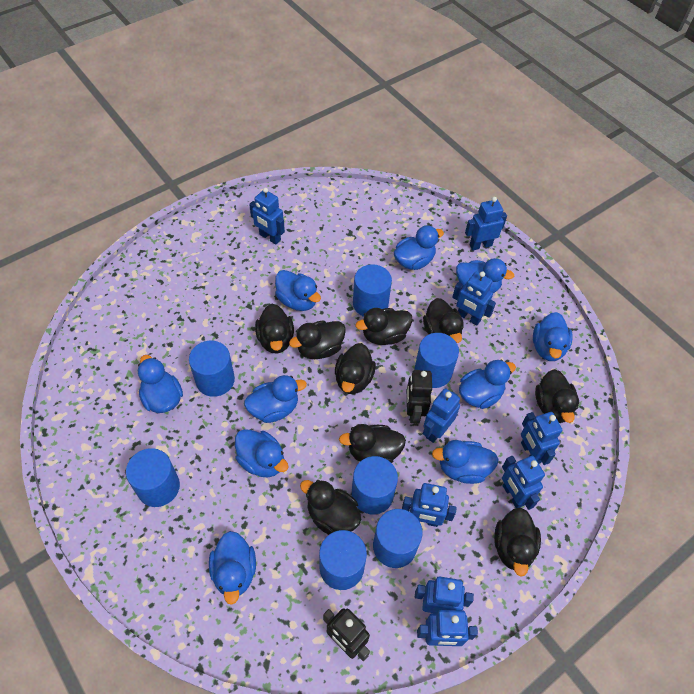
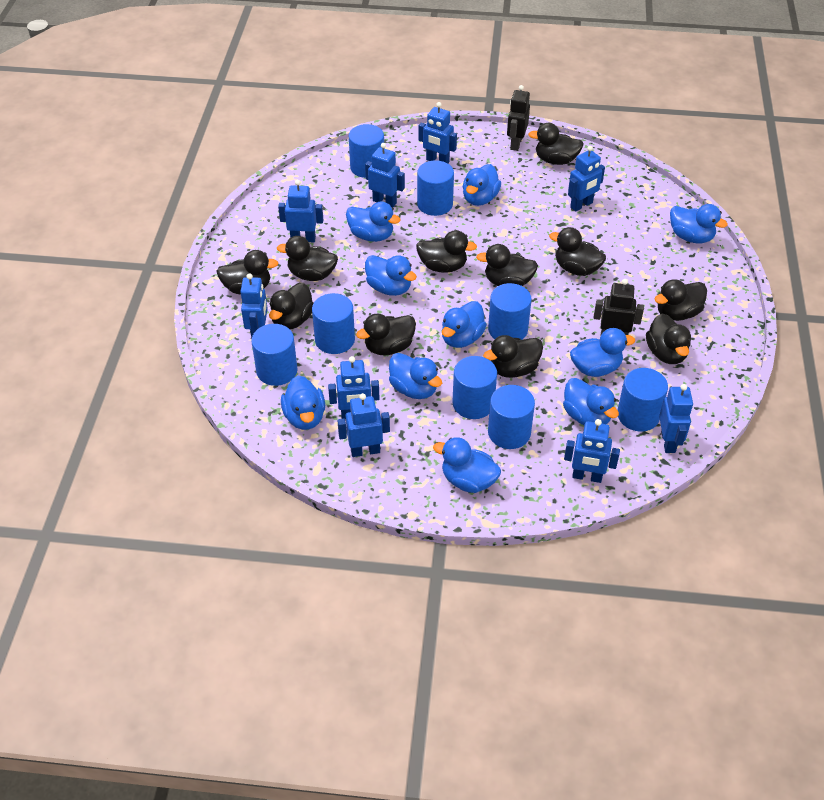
black duck: 9 -> 11
blue cylinder: 7 -> 8

